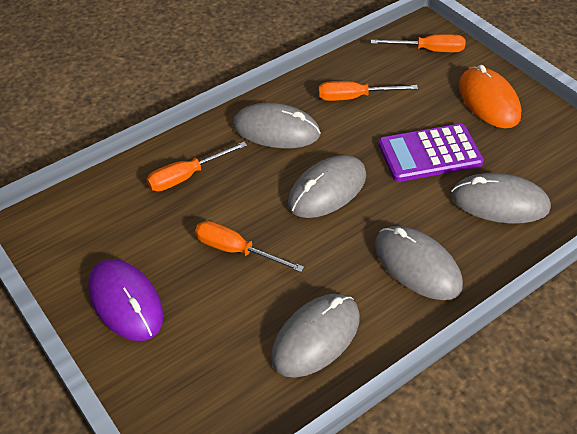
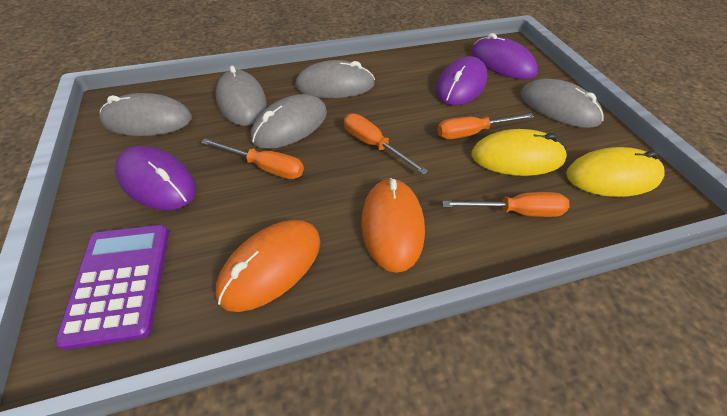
orange mouse: 1 -> 2
purple mouse: 1 -> 3
yellow mouse: 0 -> 2

